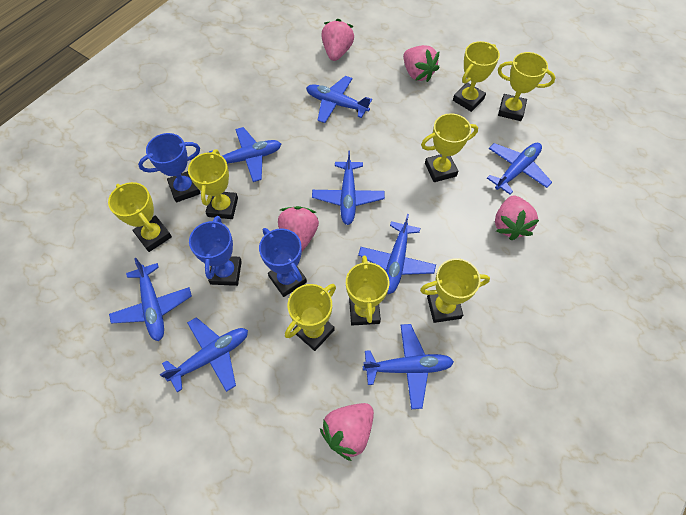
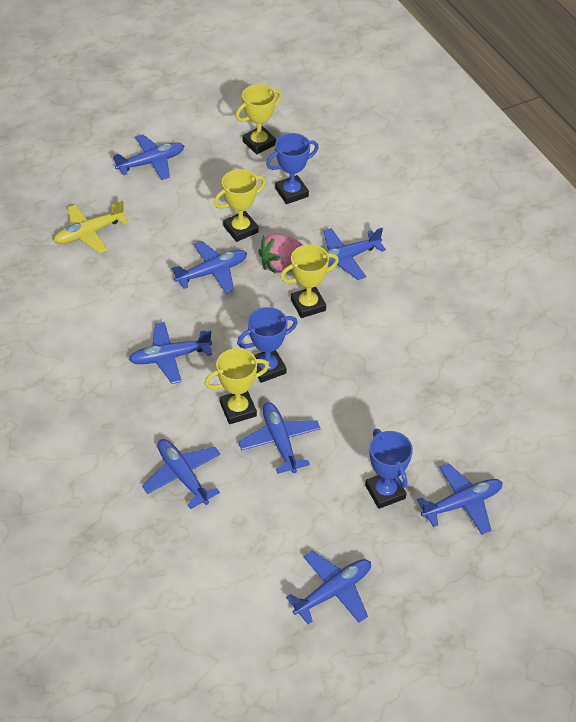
pink strawberry: 5 -> 1
yellow plane: 0 -> 1
yellow trophy: 8 -> 4

